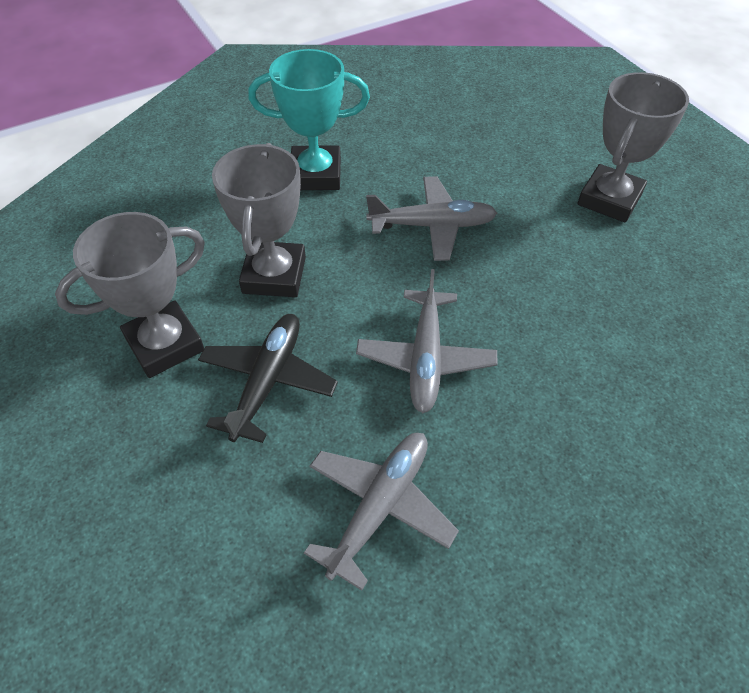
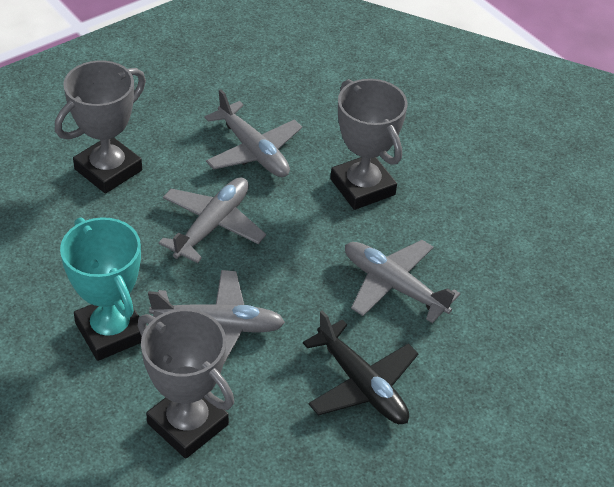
grey plane: 3 -> 4

